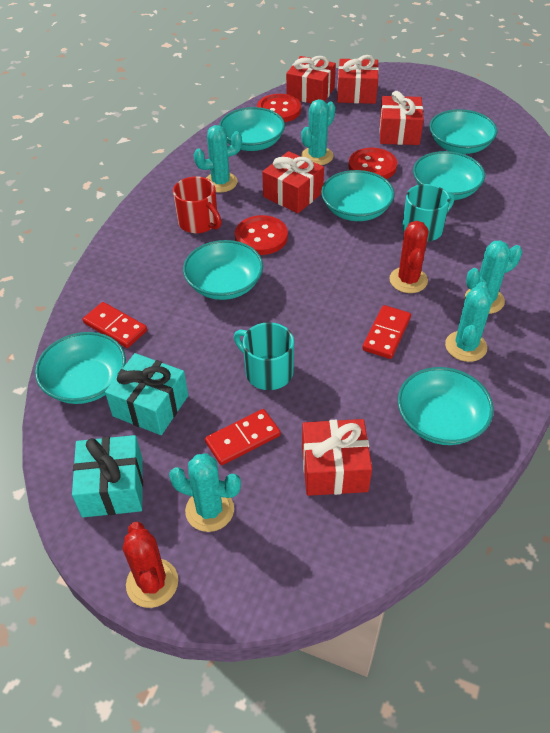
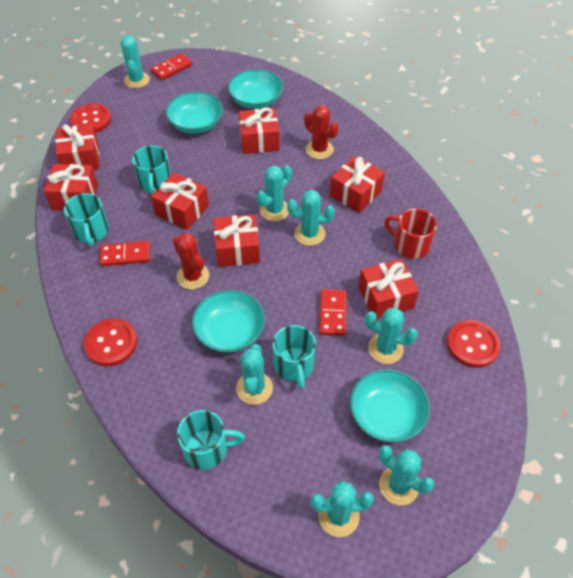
red gift: 5 -> 7
turquoise bowl: 7 -> 4
turquoise cactus: 5 -> 7
turquoise gift: 2 -> 0
turquoise mug: 2 -> 4

